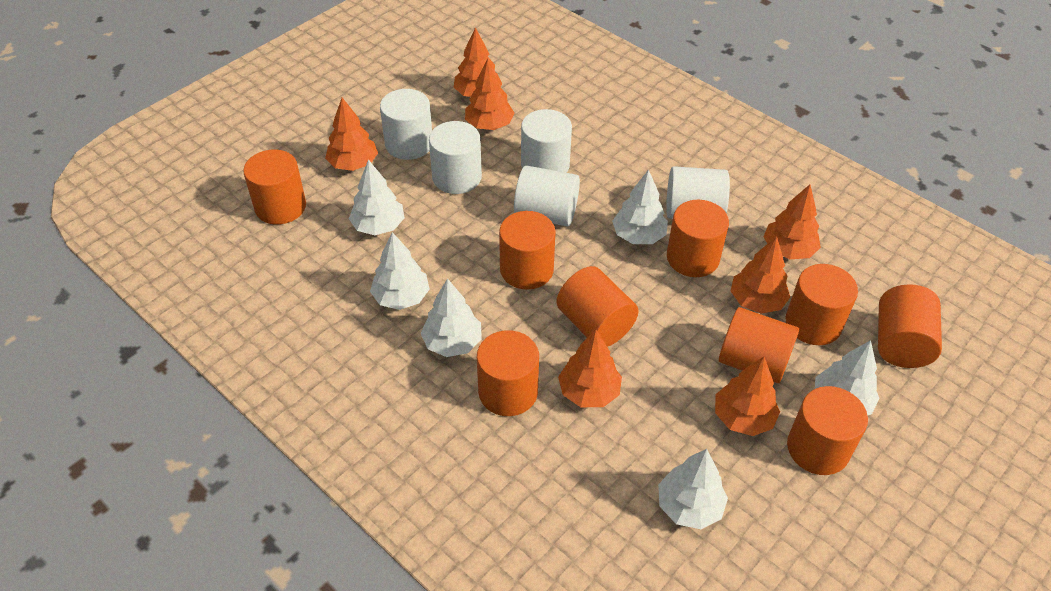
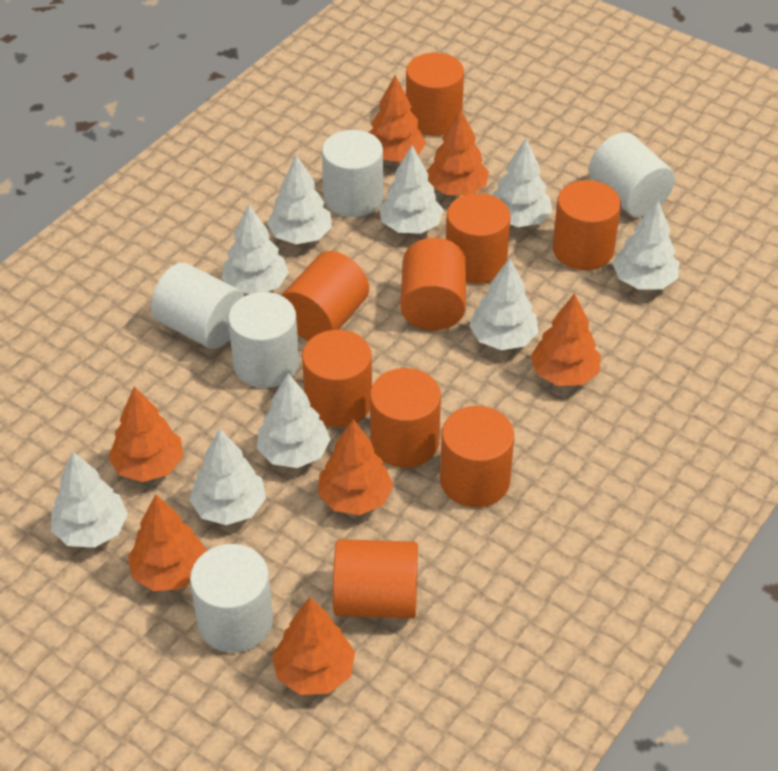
white tree: 6 -> 9

